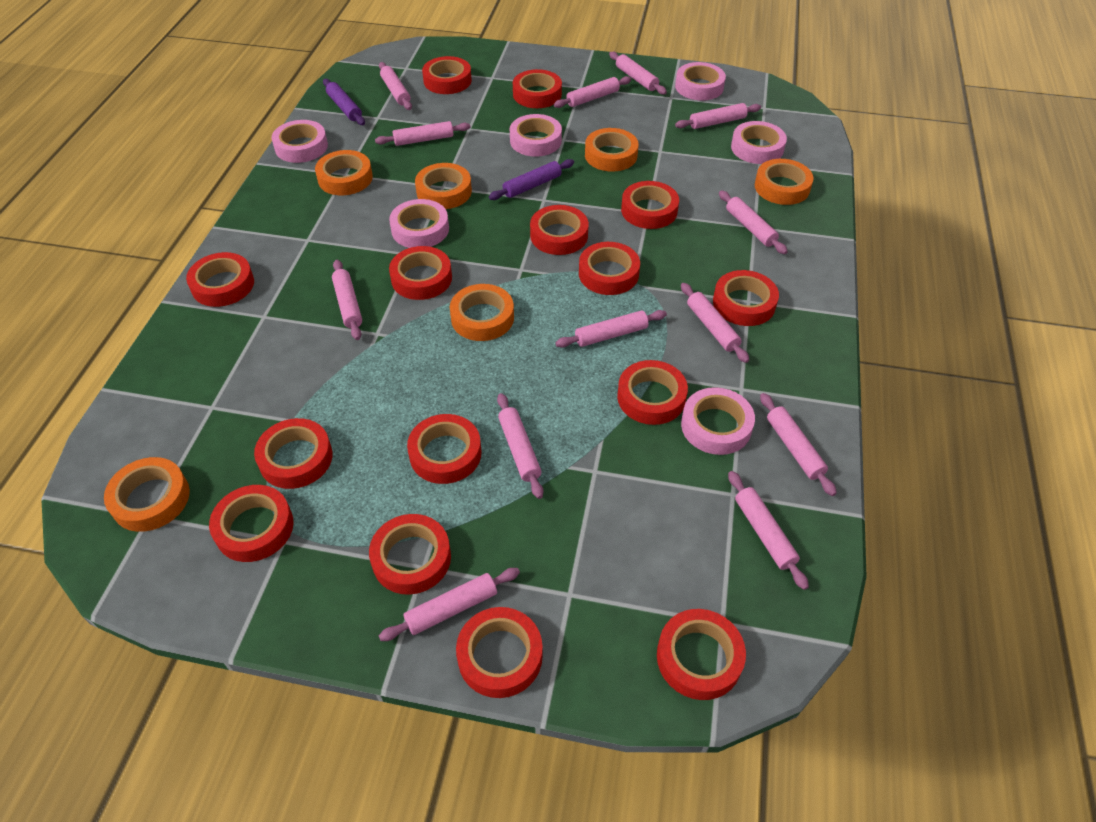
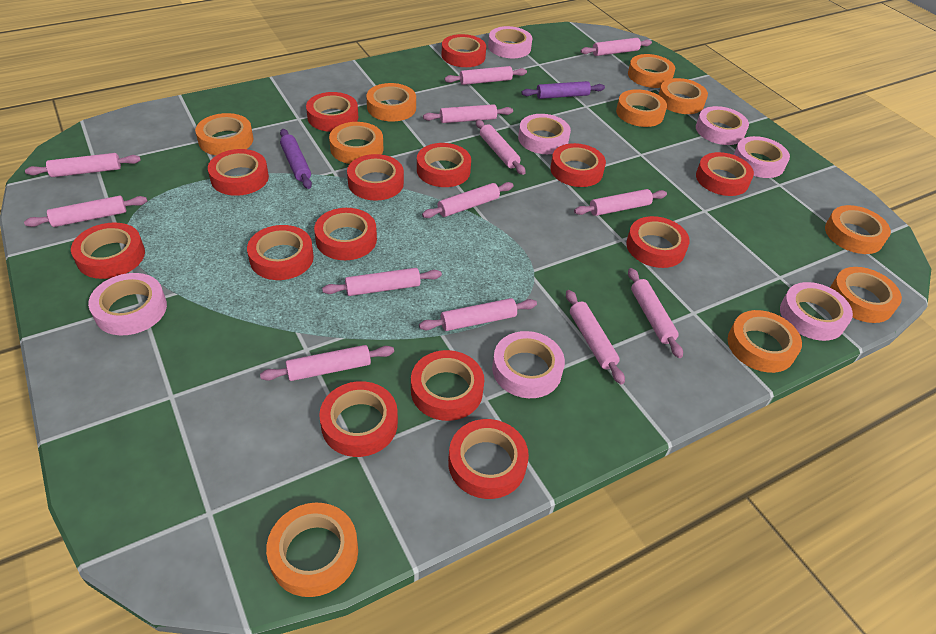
orange tape: 6 -> 10
pink tape: 6 -> 7
red tape: 15 -> 14

